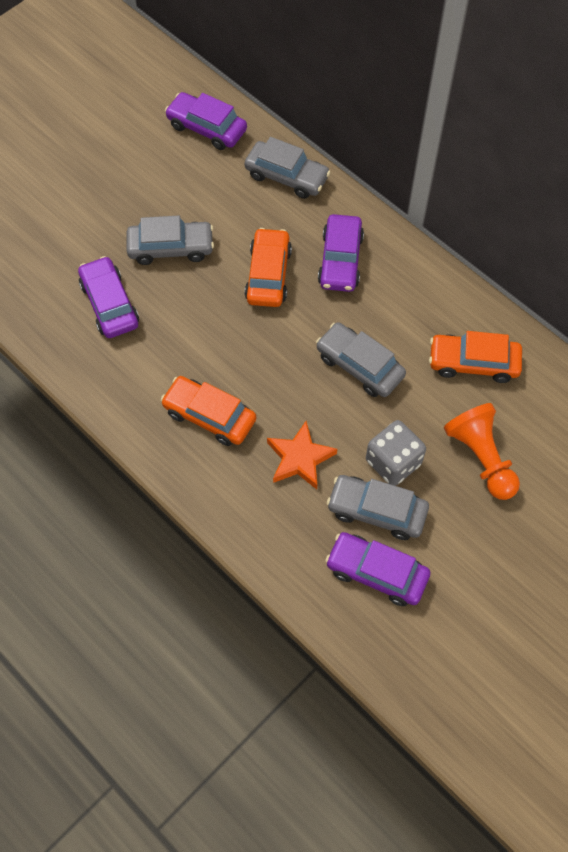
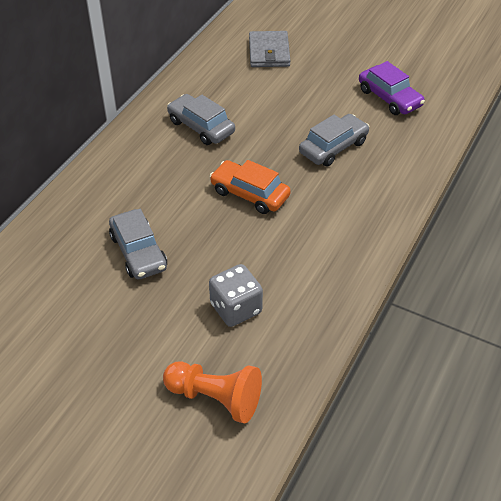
grey car: 4 -> 3
grey wallet: 0 -> 1
orange car: 3 -> 1
orange star: 1 -> 0
purple car: 4 -> 1

